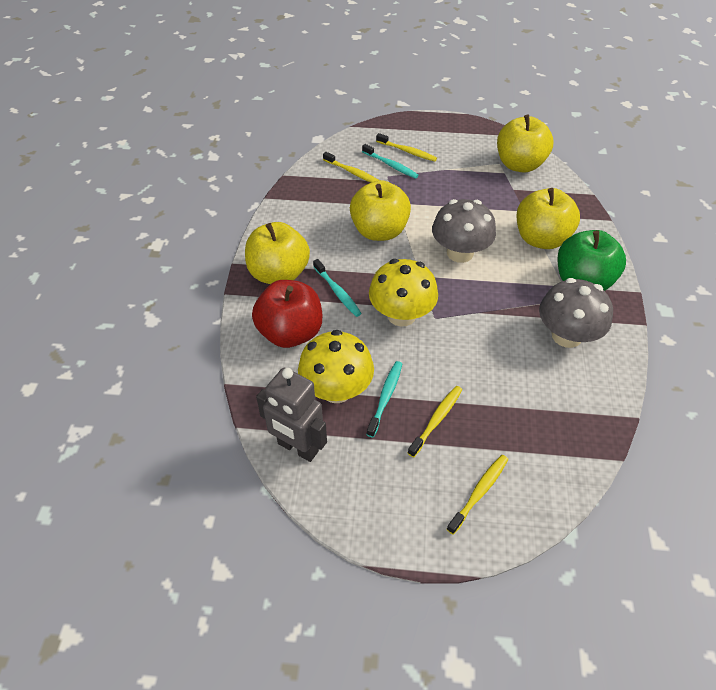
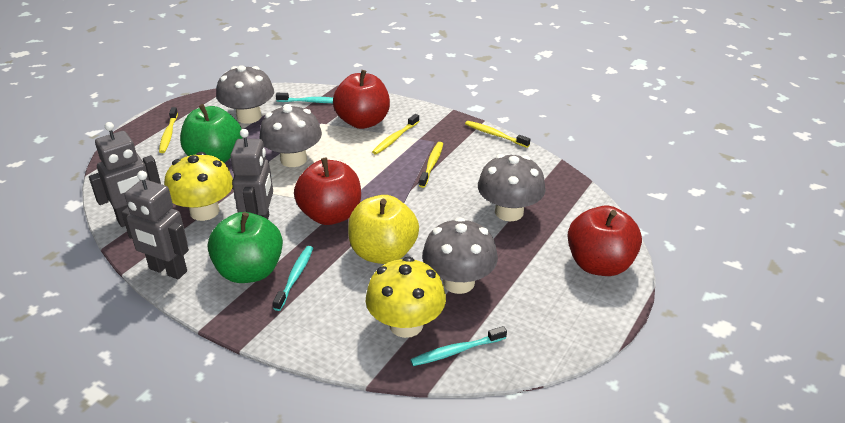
green apple: 1 -> 2
grey mushroom: 2 -> 4
grey robot: 1 -> 3
red apple: 1 -> 3
yellow apple: 4 -> 1

